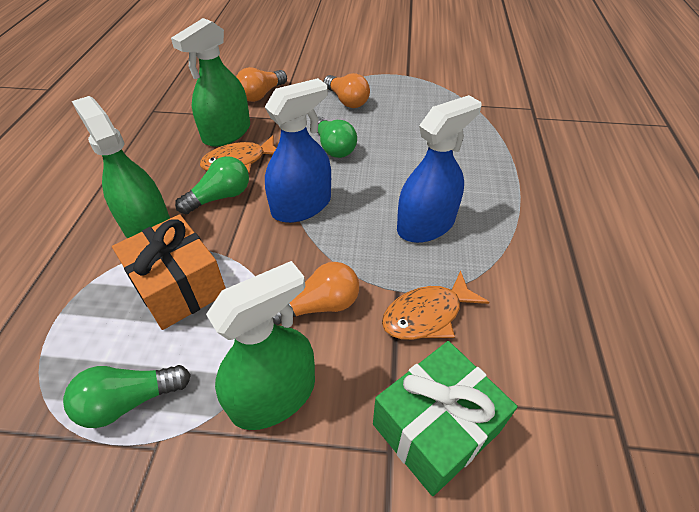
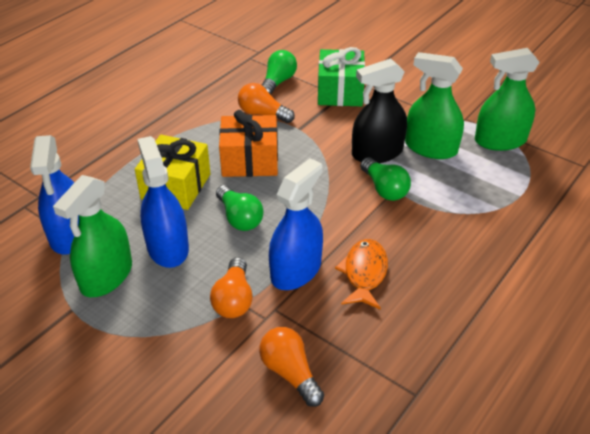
black spray bottle: 0 -> 1
blue spray bottle: 2 -> 3
orange fish: 2 -> 1
yellow gift: 0 -> 1

